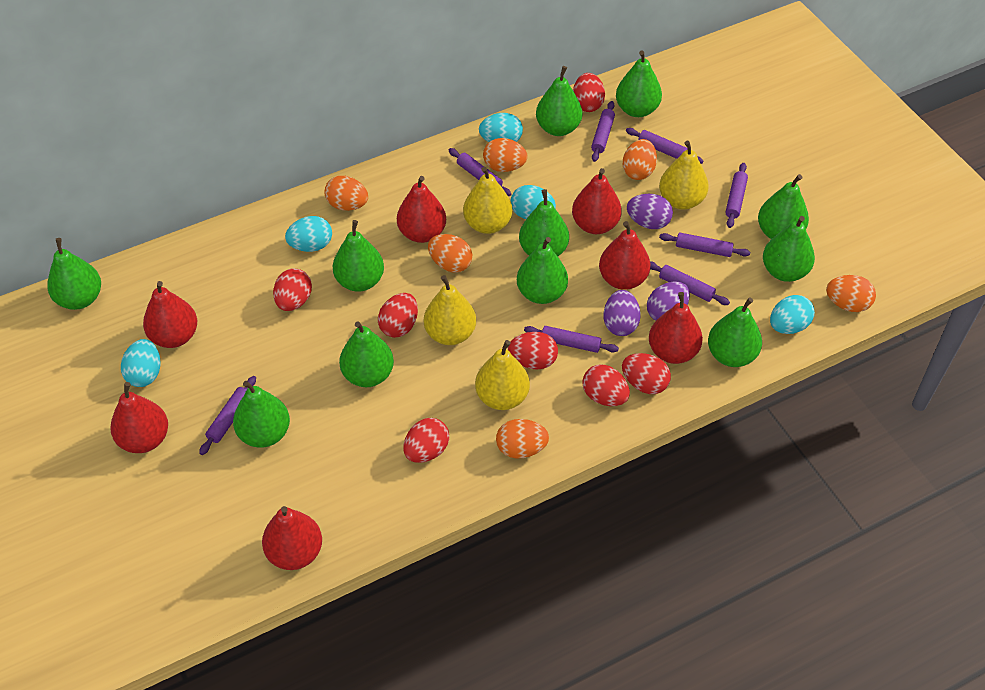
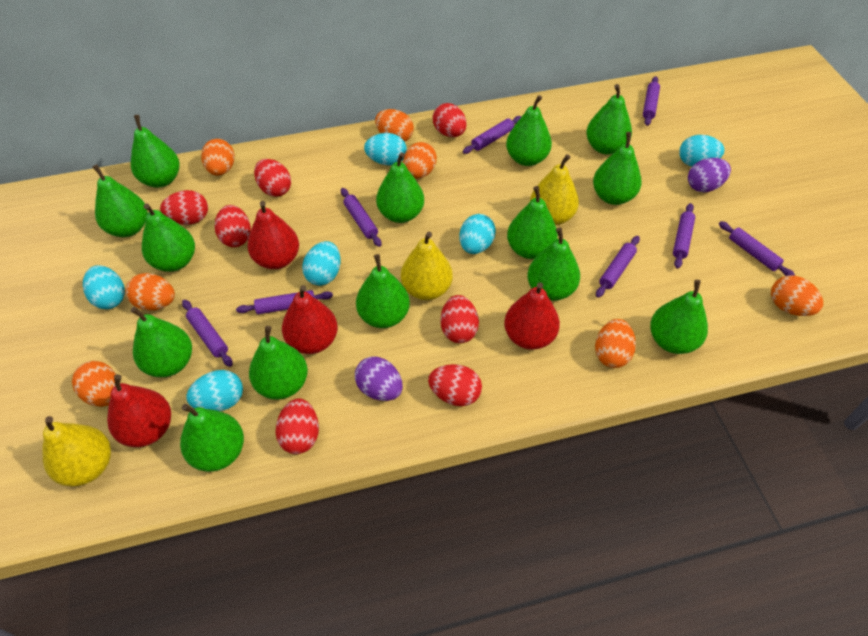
green pear: 11 -> 14
orange egg: 6 -> 7
purple egg: 3 -> 2
red pear: 7 -> 4
turquoise egg: 5 -> 6
yellow pear: 4 -> 3

